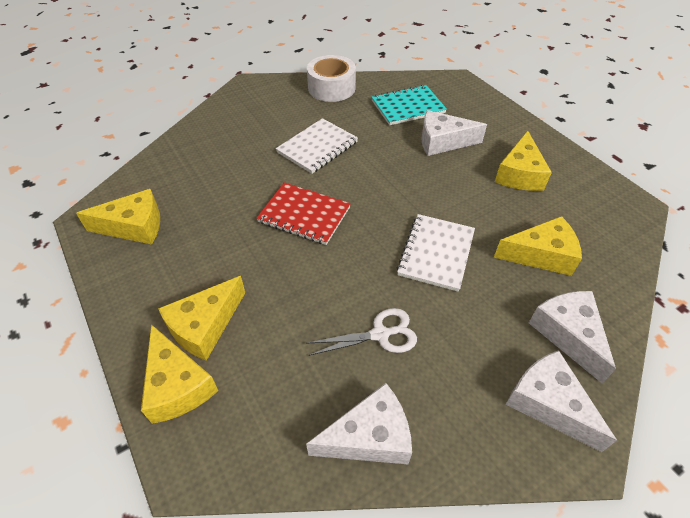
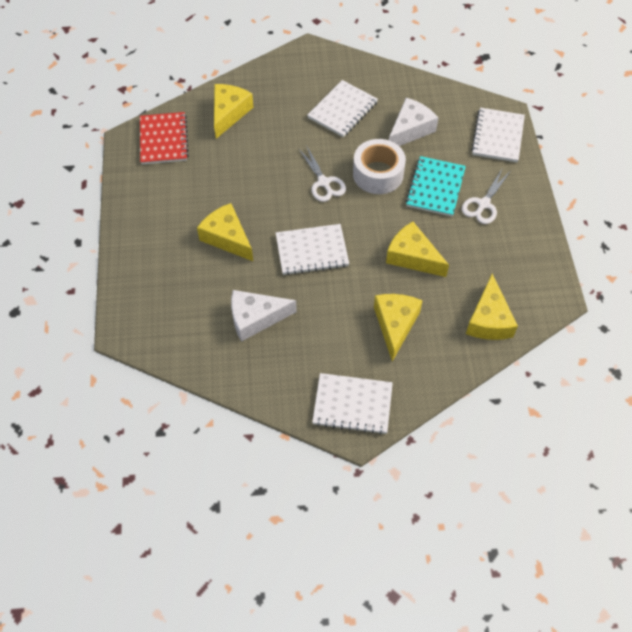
white cheese: 4 -> 2
white notebook: 2 -> 4
white scissors: 1 -> 2

